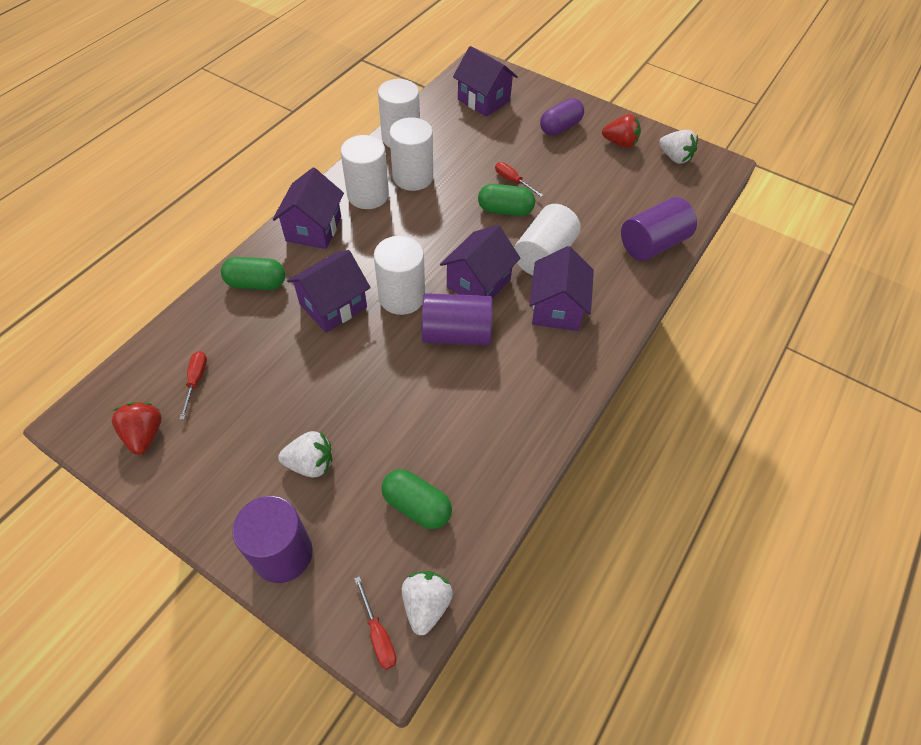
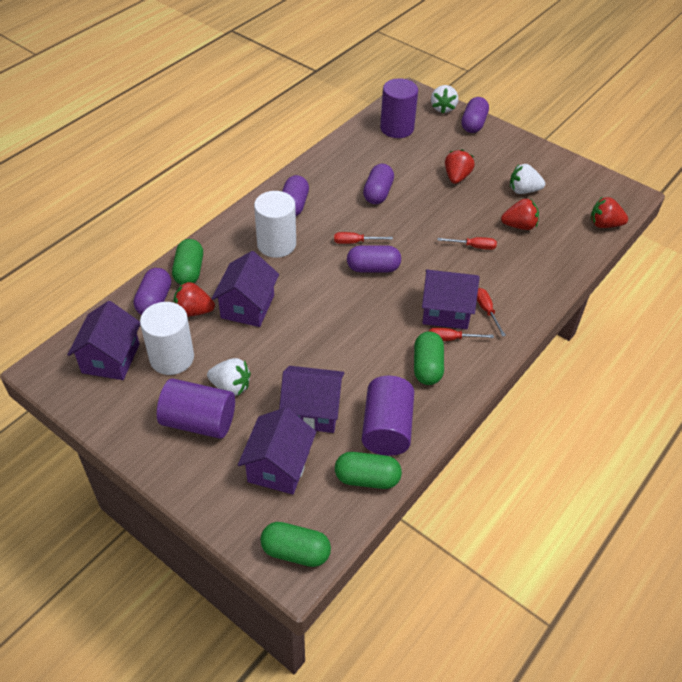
green capsule: 3 -> 4
purple capsule: 1 -> 5
red screwdriver: 3 -> 4
red strawberry: 2 -> 4
white cylinder: 5 -> 2

